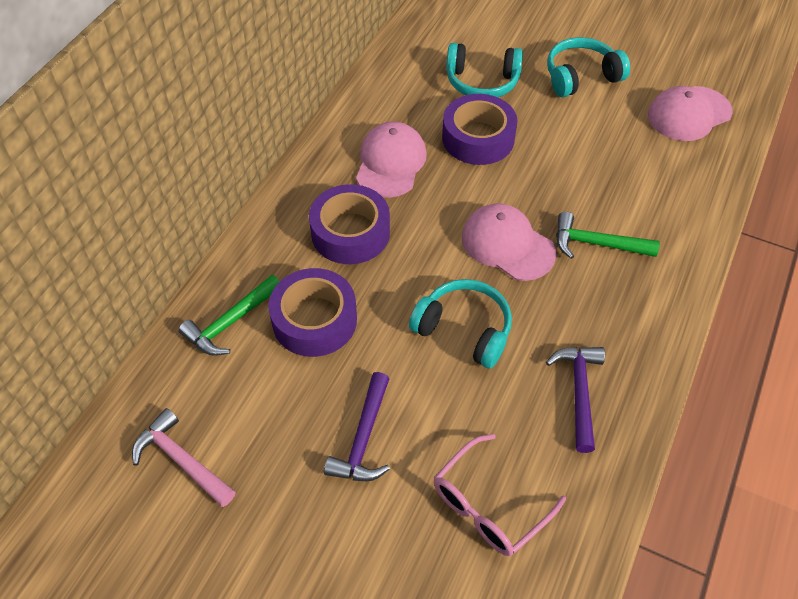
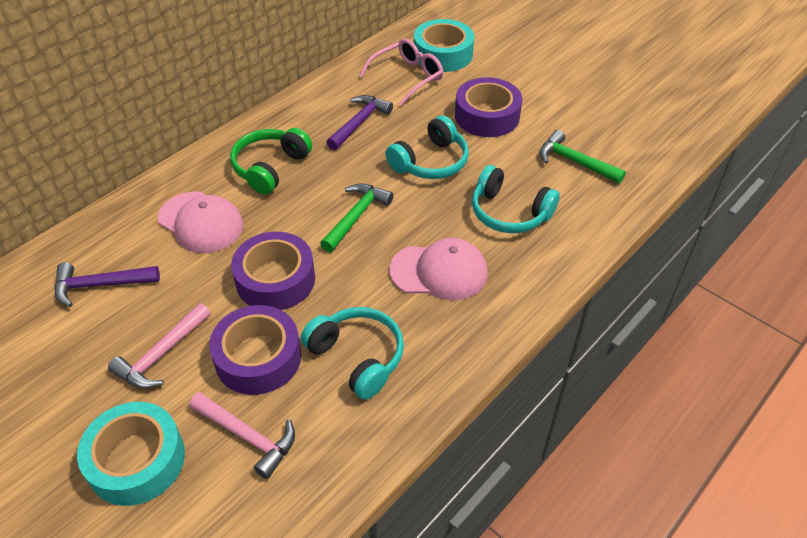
green headphones: 0 -> 1
pink cap: 3 -> 2
pink hammer: 1 -> 2
turquoise tape: 0 -> 2

